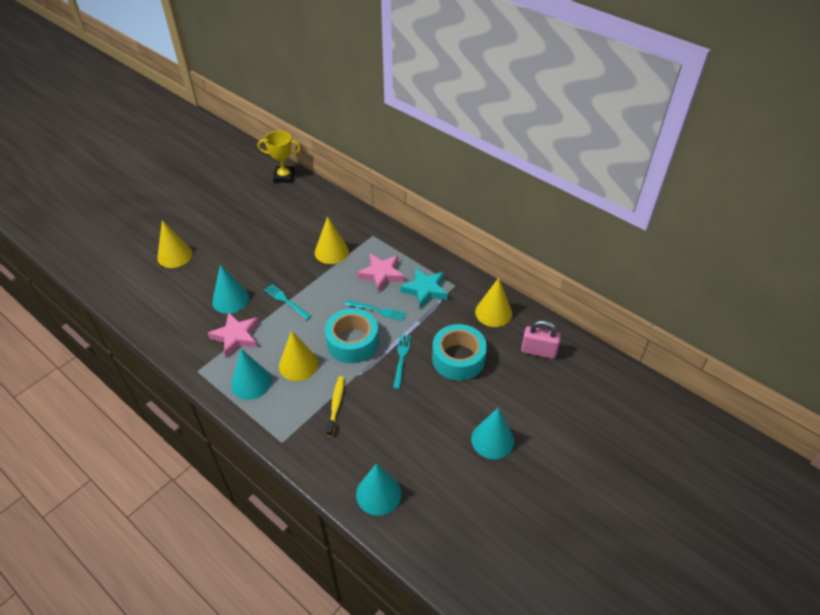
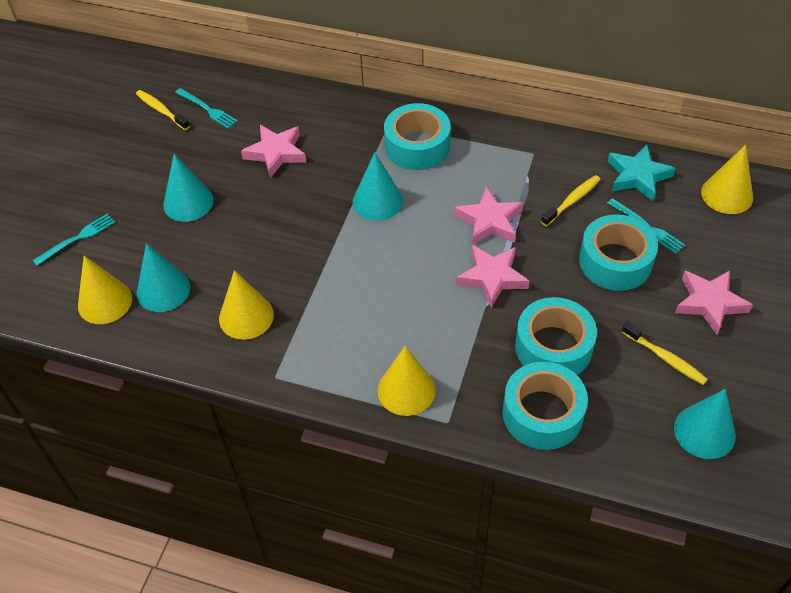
pink padlock: 1 -> 0
pink star: 2 -> 4
turquoise tape: 2 -> 4
yellow toothbrush: 1 -> 3
yellow trophy: 1 -> 0

